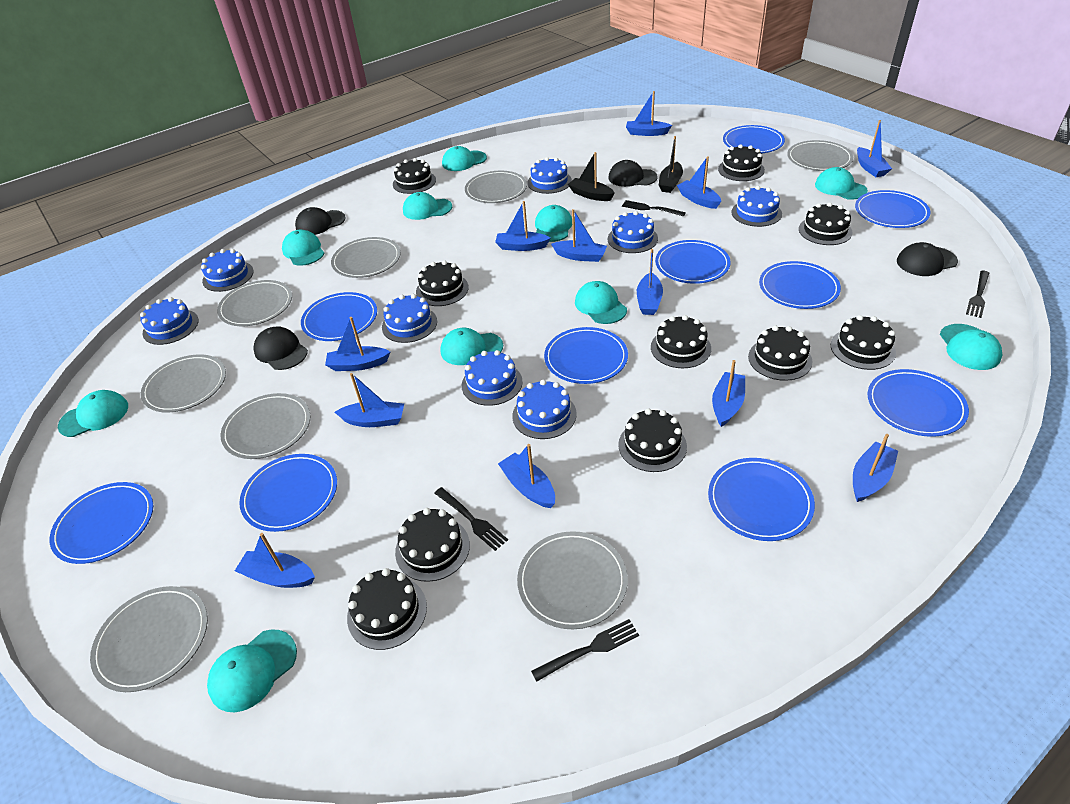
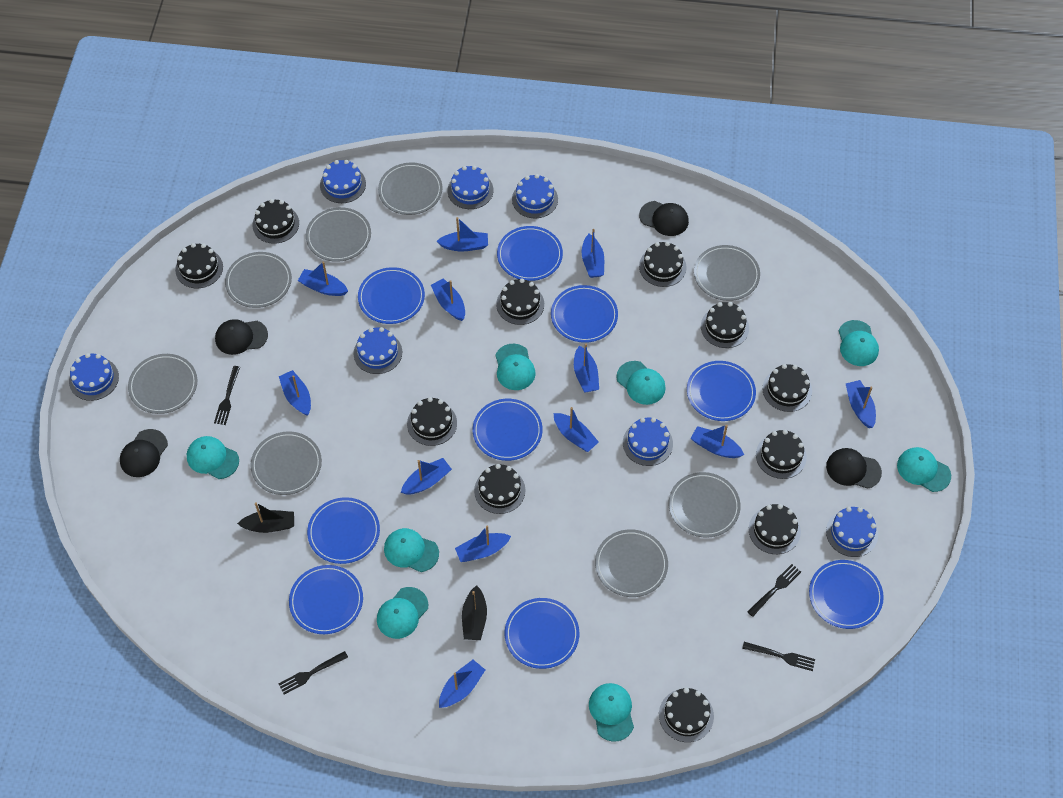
black cake: 10 -> 11
blue cake: 8 -> 7
blue plate: 10 -> 9
turquoise cap: 10 -> 8

